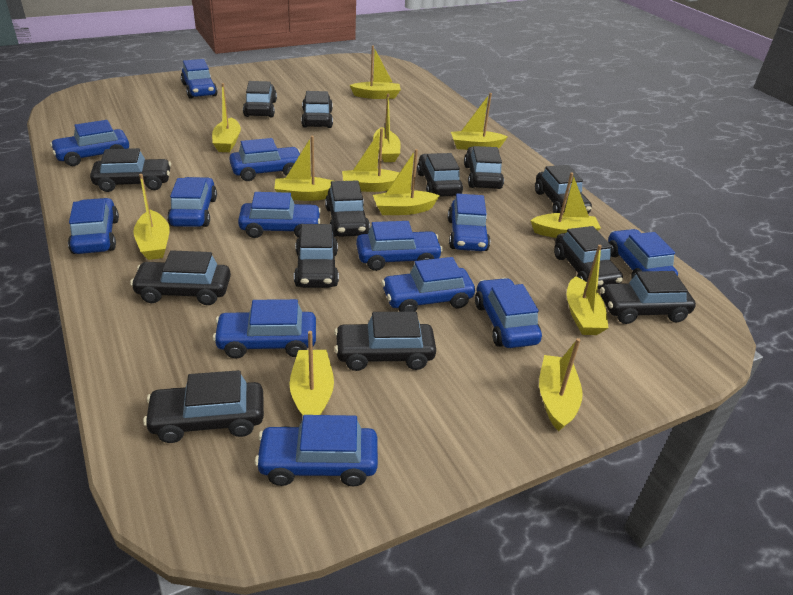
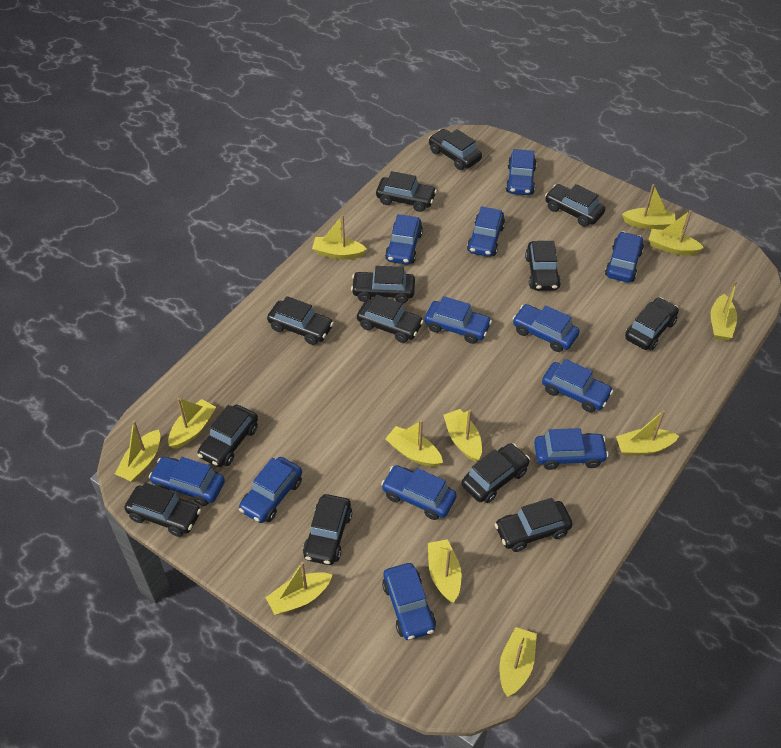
blue car: 13 -> 12

